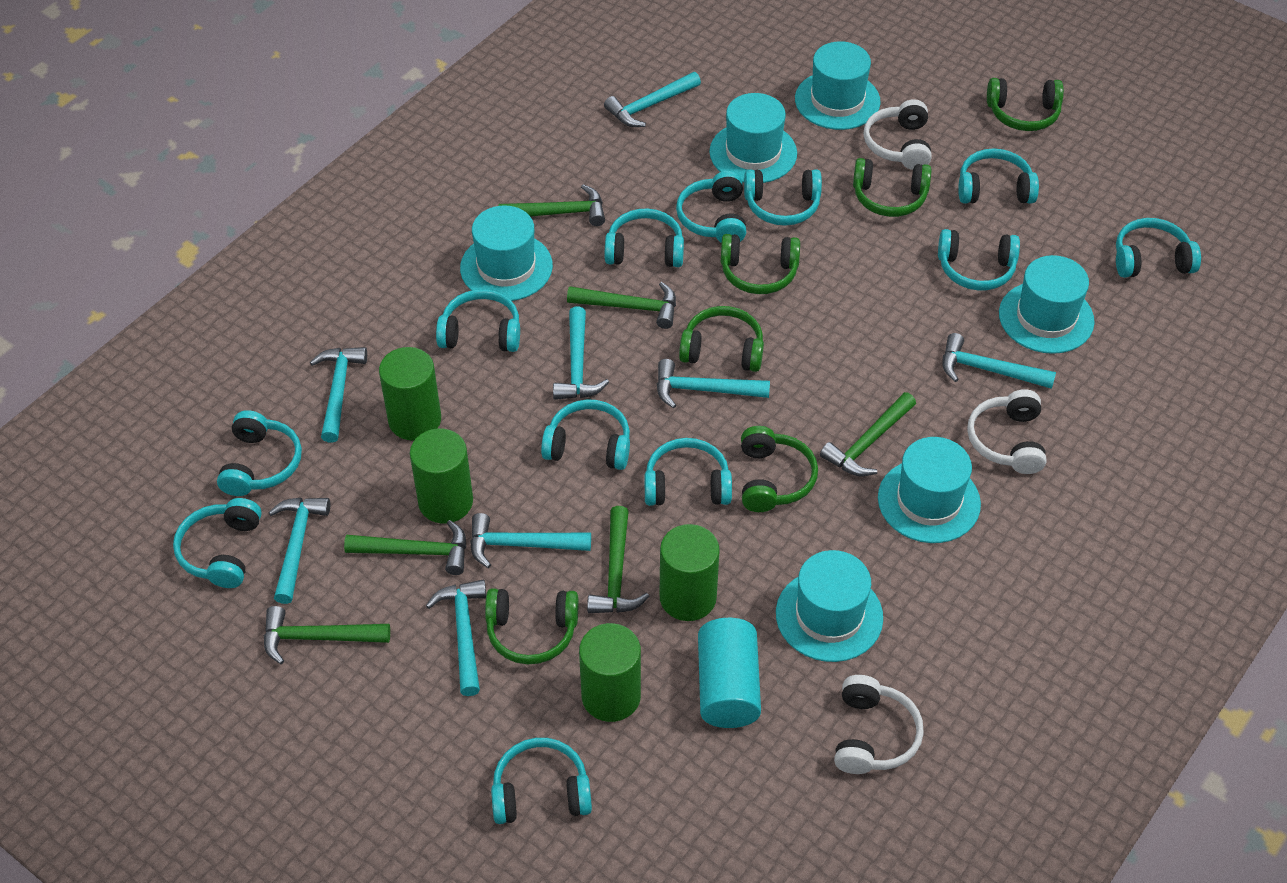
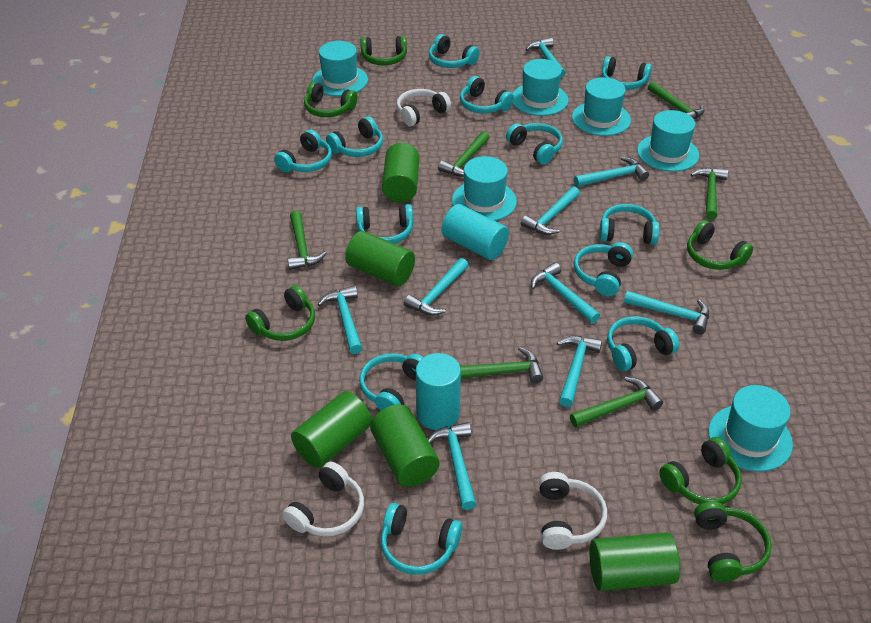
green cylinder: 4 -> 5
turquoise cylinder: 1 -> 2
turquoise hammer: 8 -> 9

